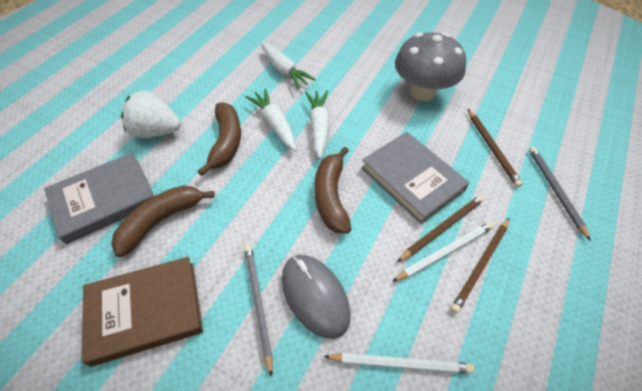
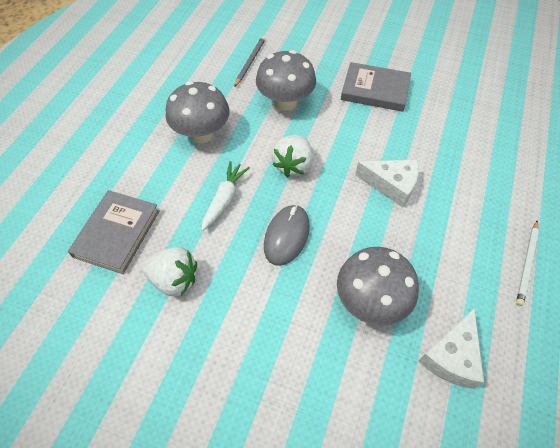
brown banana: 3 -> 0
brown book: 1 -> 0
brown pencil: 3 -> 0
grey mushroom: 1 -> 3
grey pencil: 2 -> 1
white carrot: 3 -> 1
white cheese: 0 -> 2
white pencil: 2 -> 1
white strawberry: 1 -> 2

